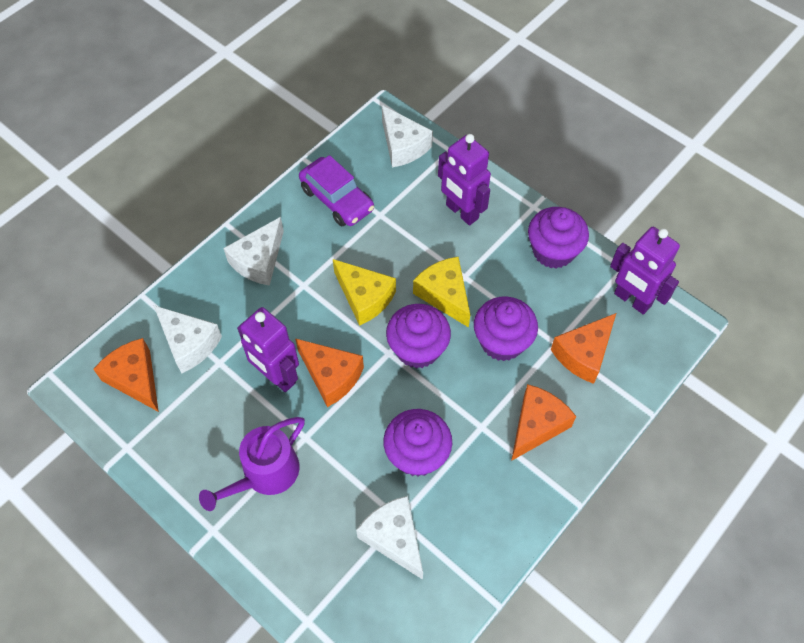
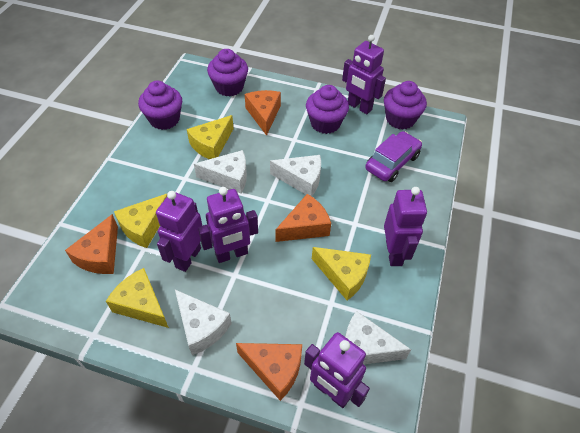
purple robot: 3 -> 5
purple watering can: 1 -> 0
yellow cheese: 2 -> 4

